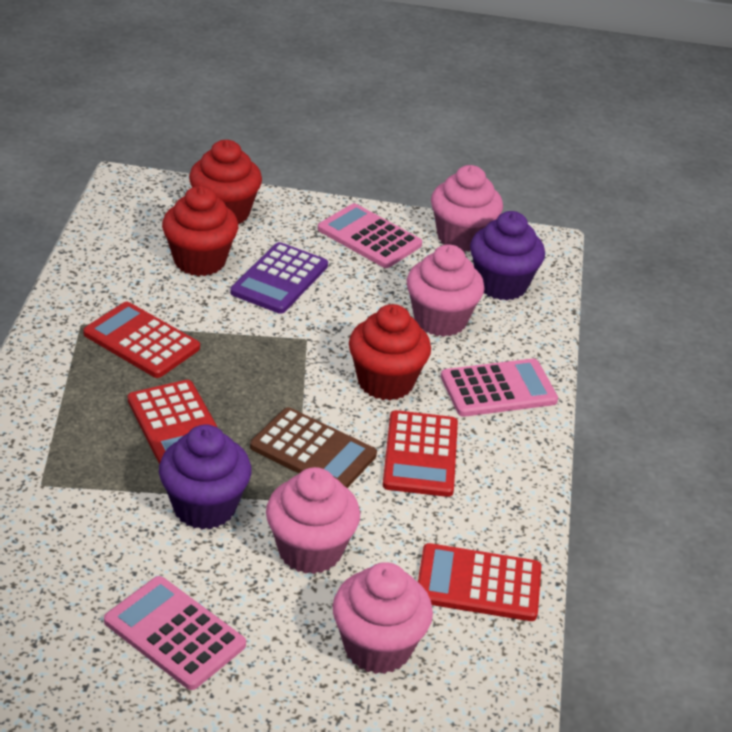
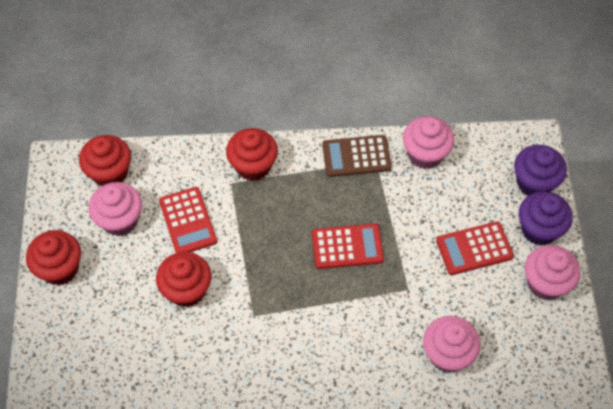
pink calculator: 3 -> 0
purple calculator: 1 -> 0
red calculator: 4 -> 3
red cupcake: 3 -> 4

